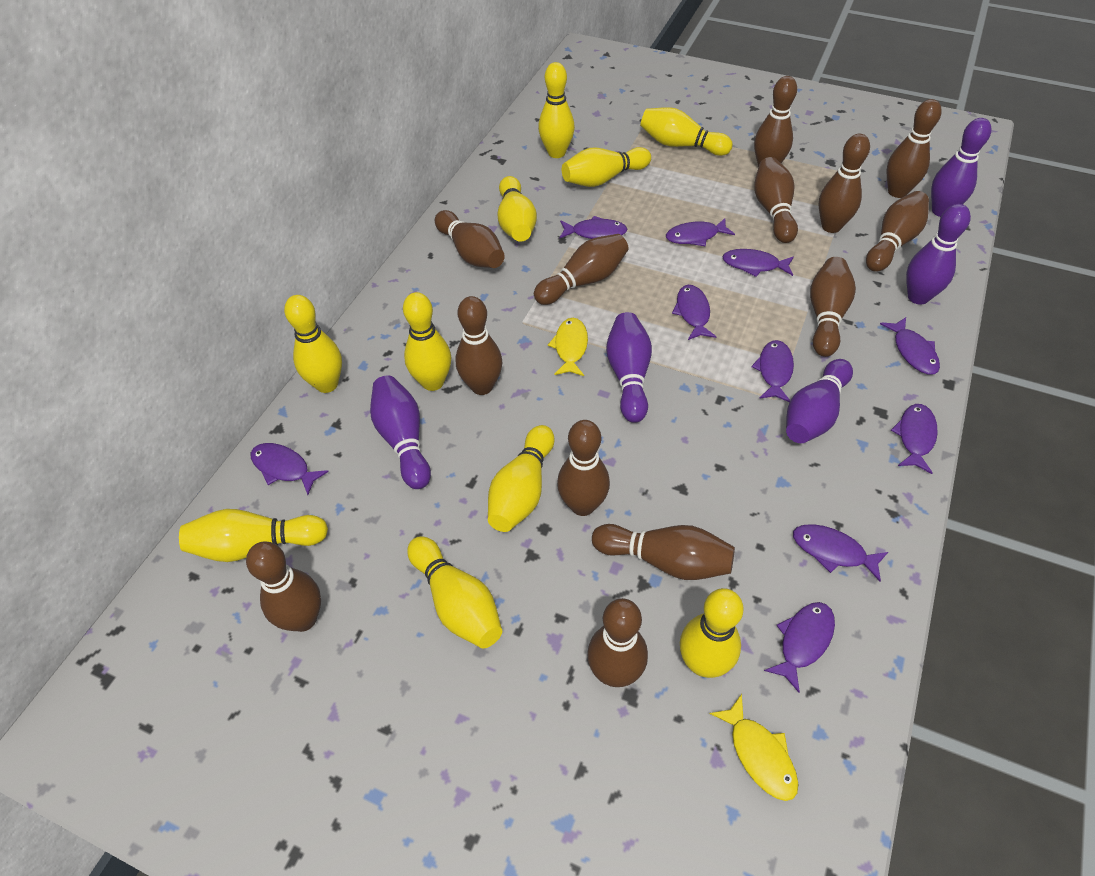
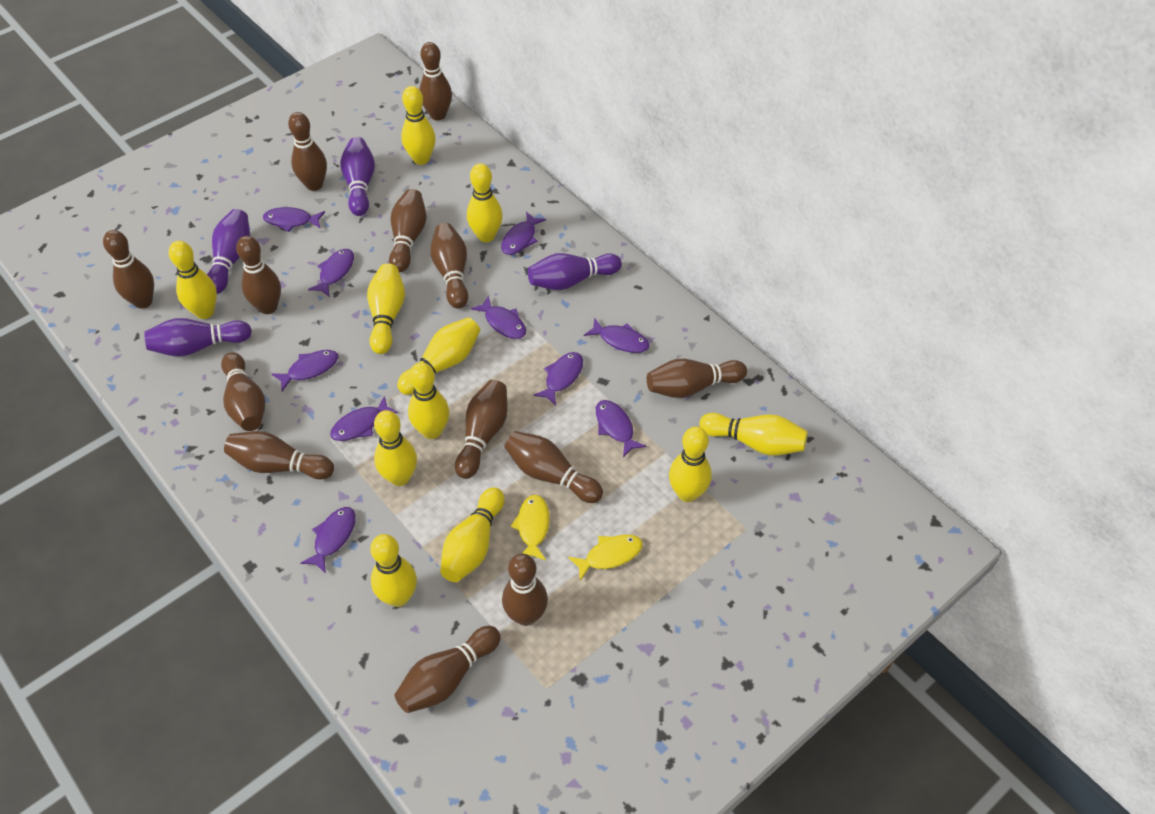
purple bowling pin: 5 -> 4
yellow bowling pin: 10 -> 11

